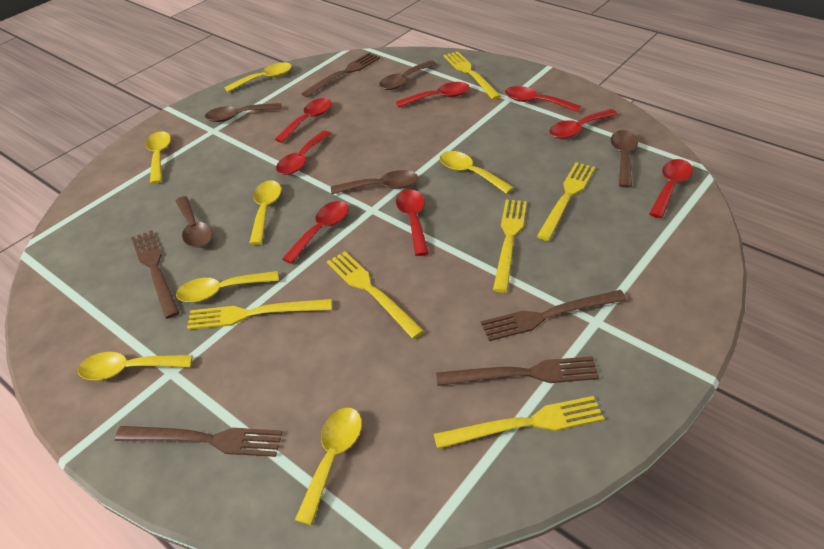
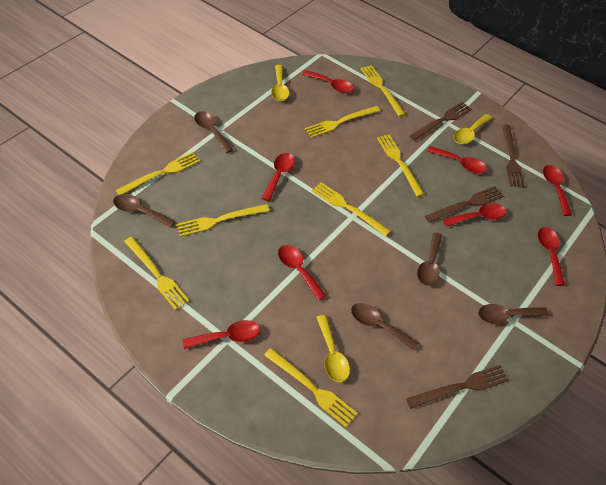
brown fork: 5 -> 4
yellow fork: 6 -> 8
yellow spoon: 7 -> 3

